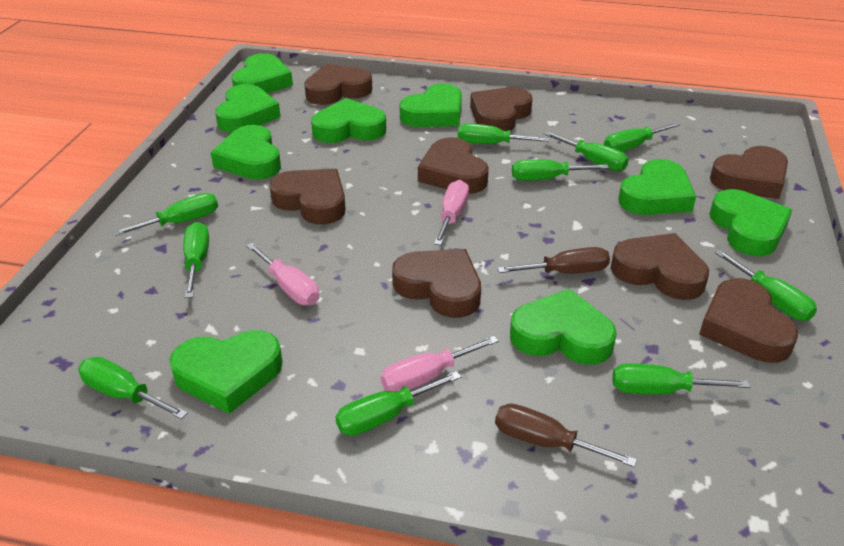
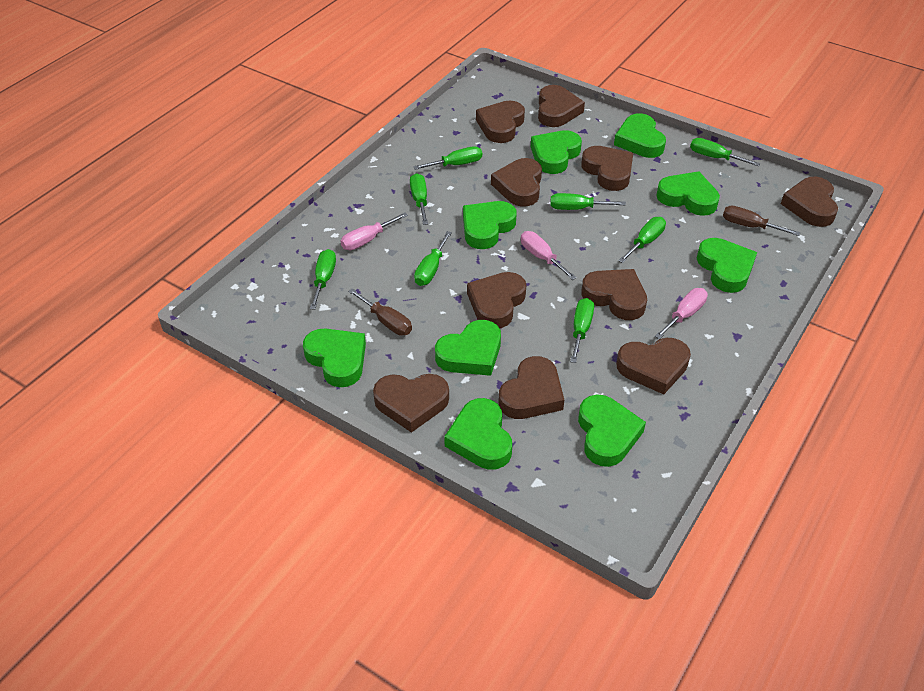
brown heart: 8 -> 10
green screwdriver: 10 -> 8

